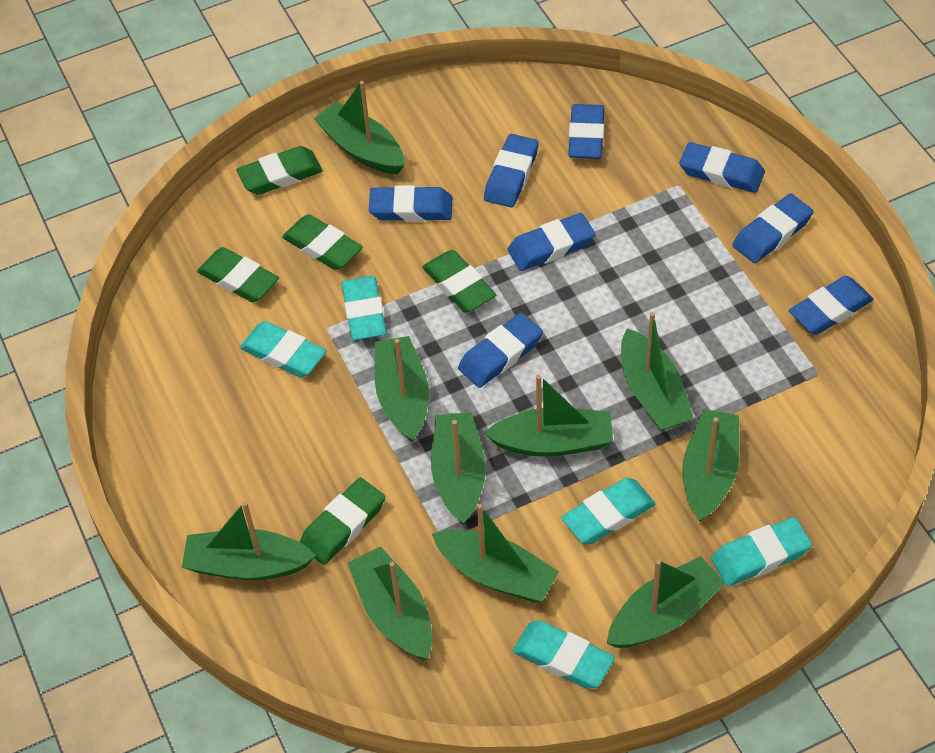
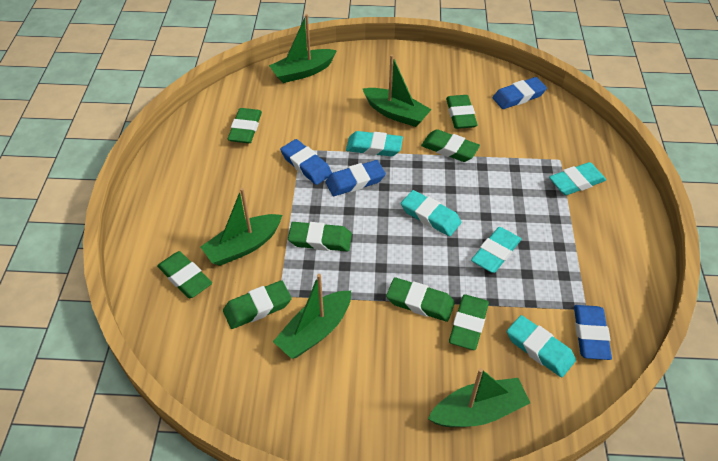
blue eraser: 8 -> 4
green boat: 10 -> 5
green eraser: 5 -> 8

